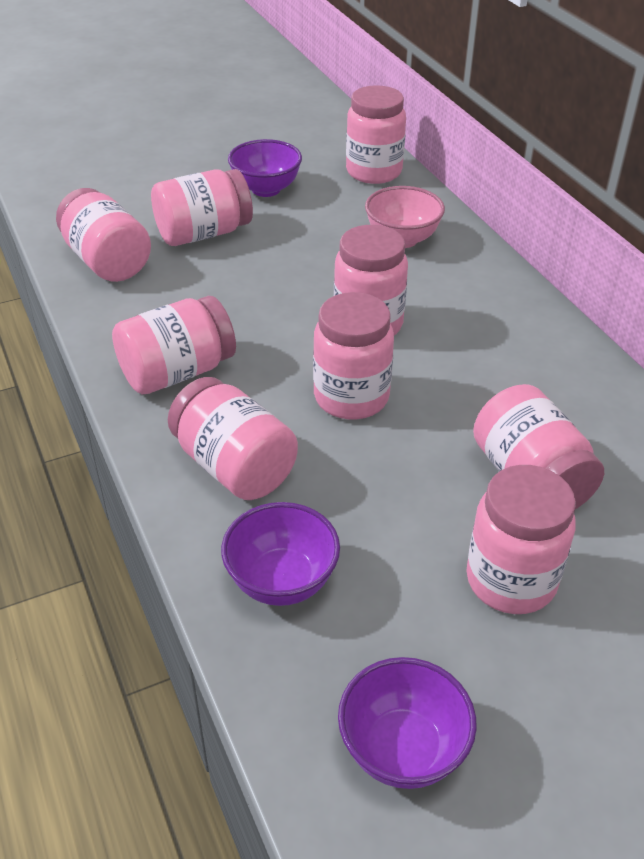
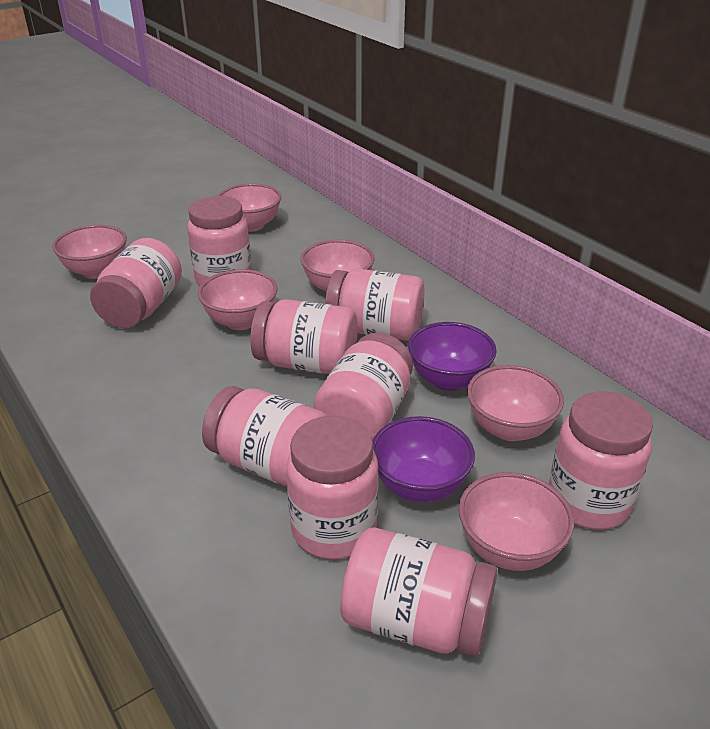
pink bowl: 1 -> 6
purple bowl: 3 -> 2

